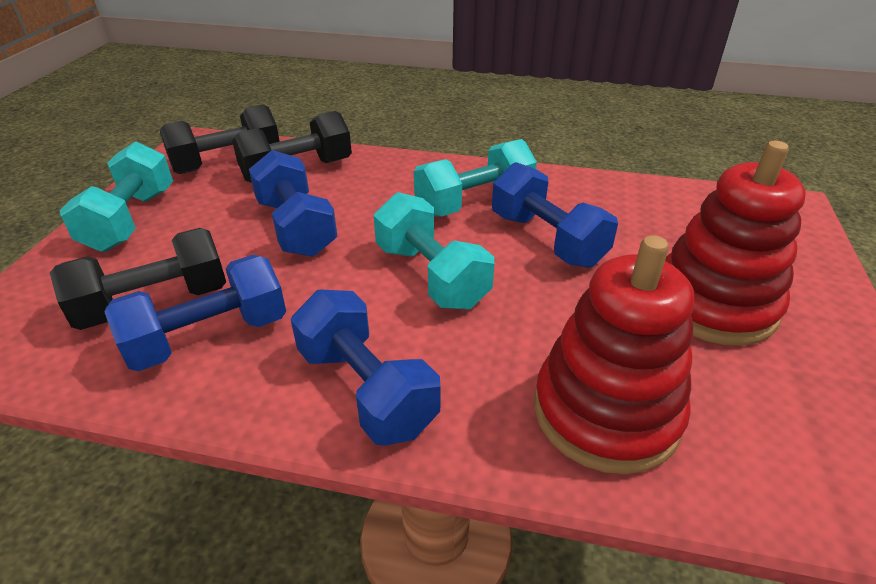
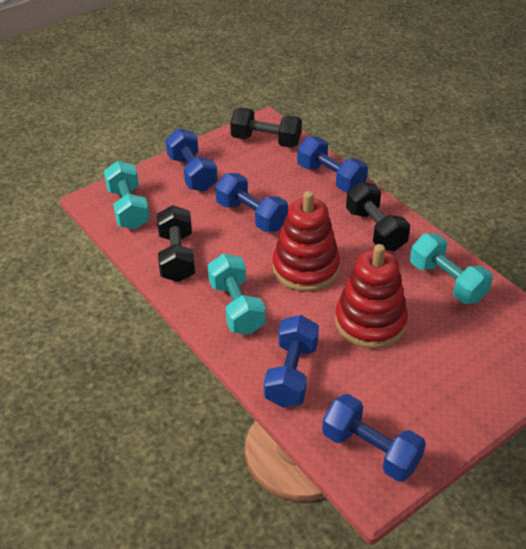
blue dumbbell: 4 -> 5

